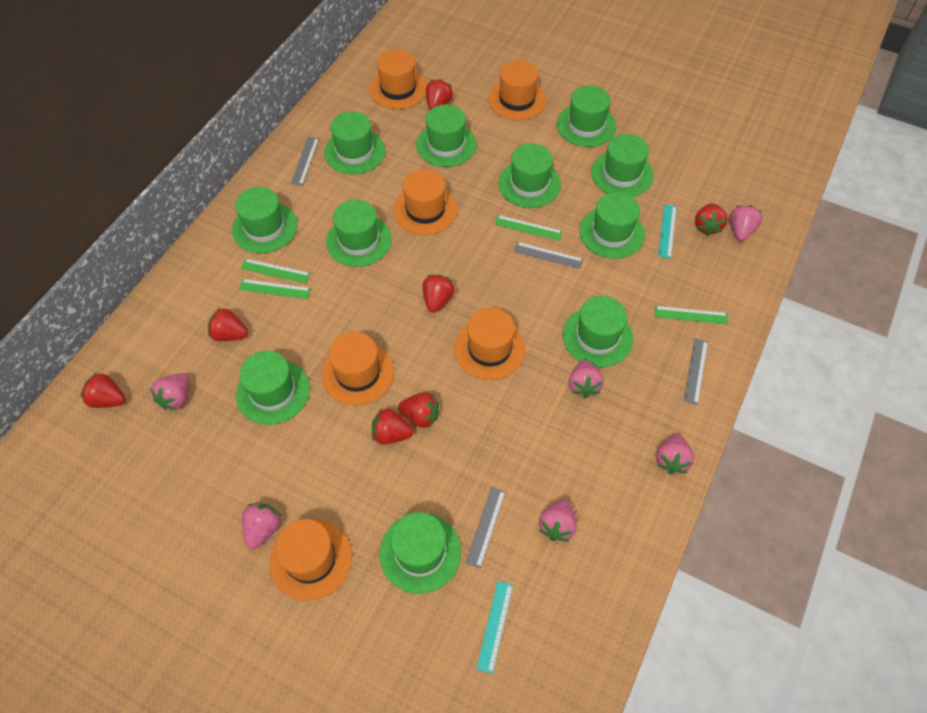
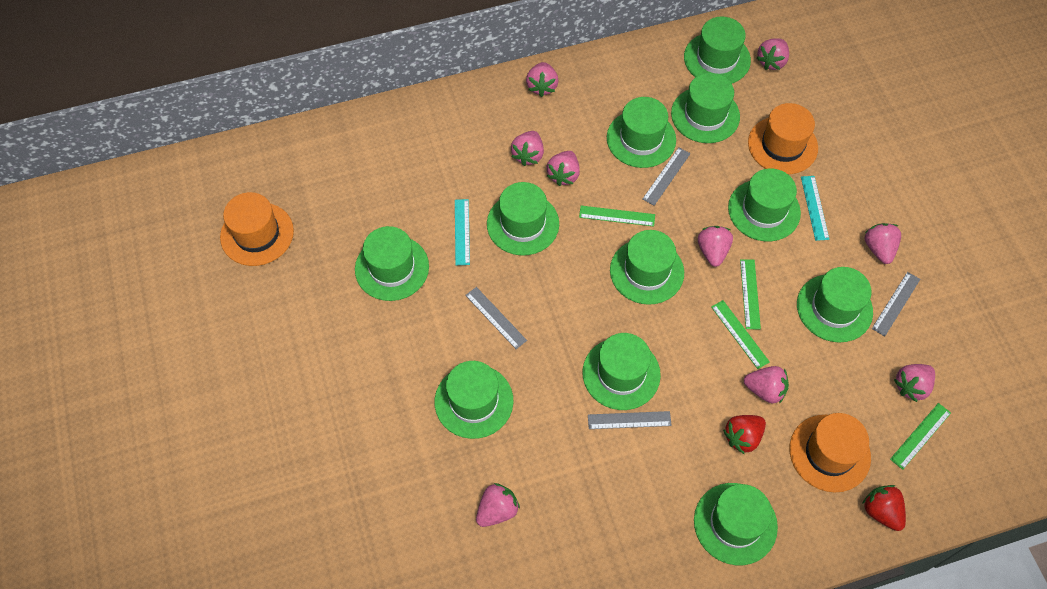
orange hat: 6 -> 3
pink strawberry: 6 -> 9
red strawberry: 7 -> 2

